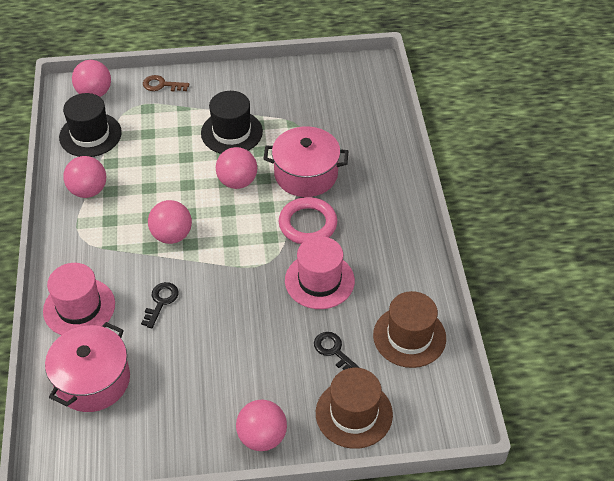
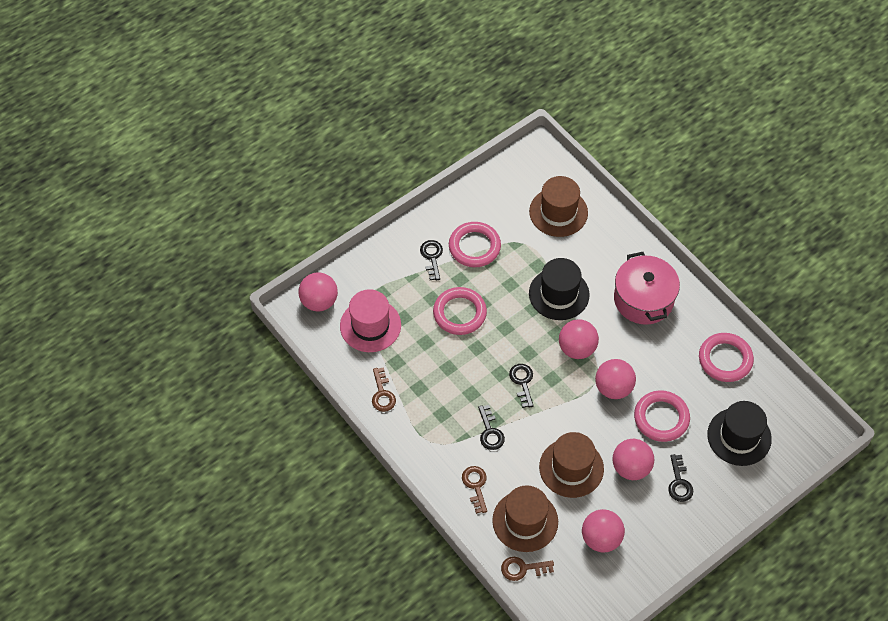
black key: 2 -> 4
brown hat: 2 -> 3
brown key: 1 -> 3
pink hat: 2 -> 1
pink pot: 2 -> 1
pink ring: 1 -> 4

